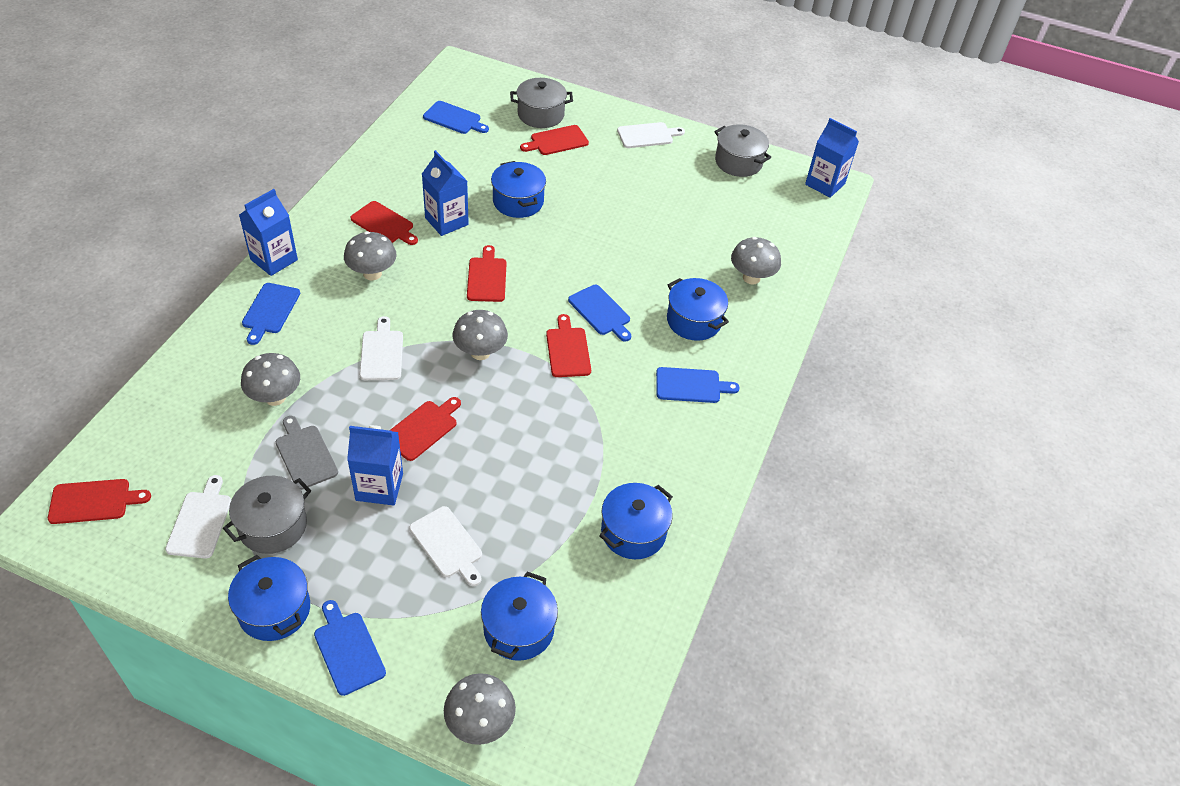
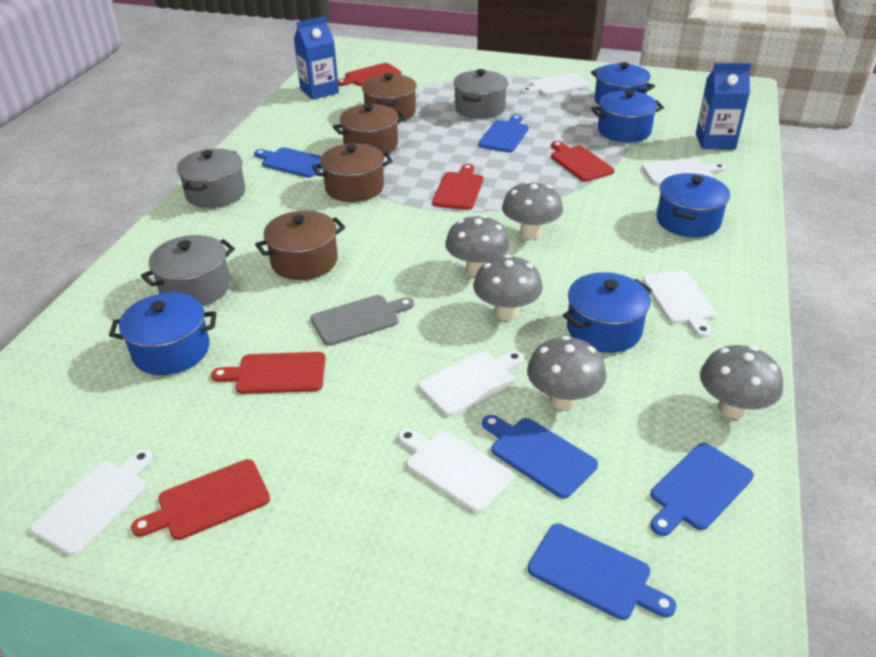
blue carton: 4 -> 2
brown pot: 0 -> 4
red cutting board: 6 -> 5
white cutting board: 4 -> 6

